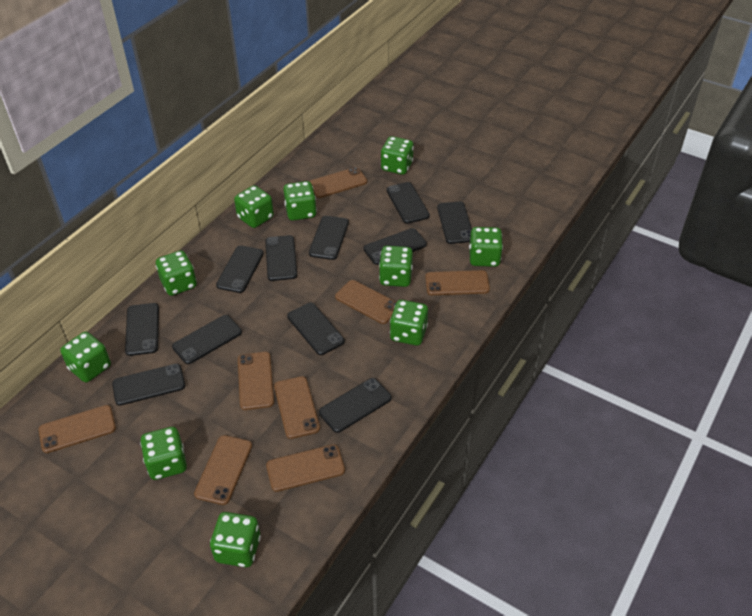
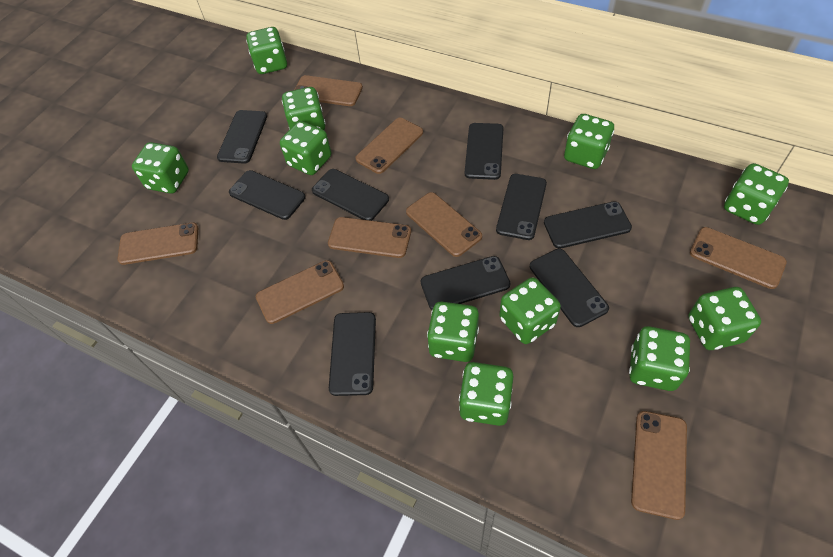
black phone: 11 -> 9
green dice: 10 -> 11

